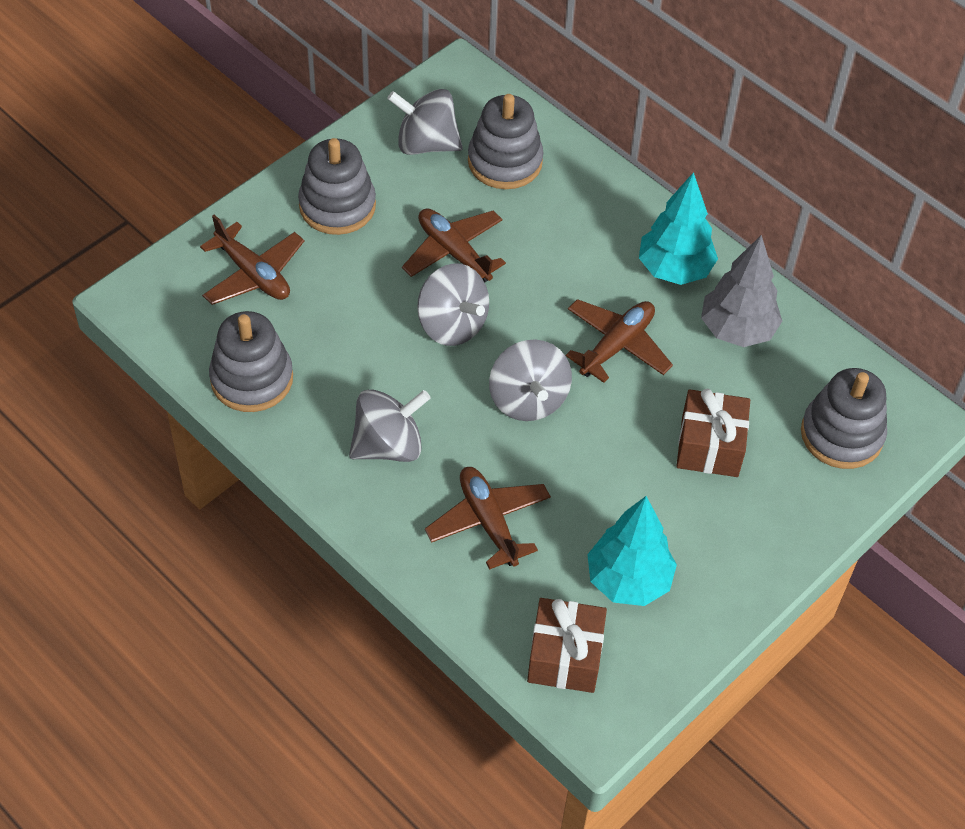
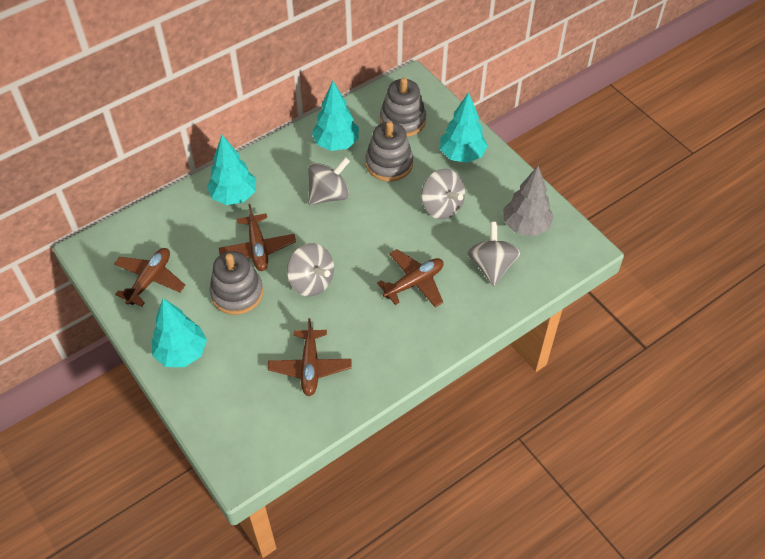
brown gift: 2 -> 0
grey stacking toy: 4 -> 3
turquoise tree: 2 -> 4

